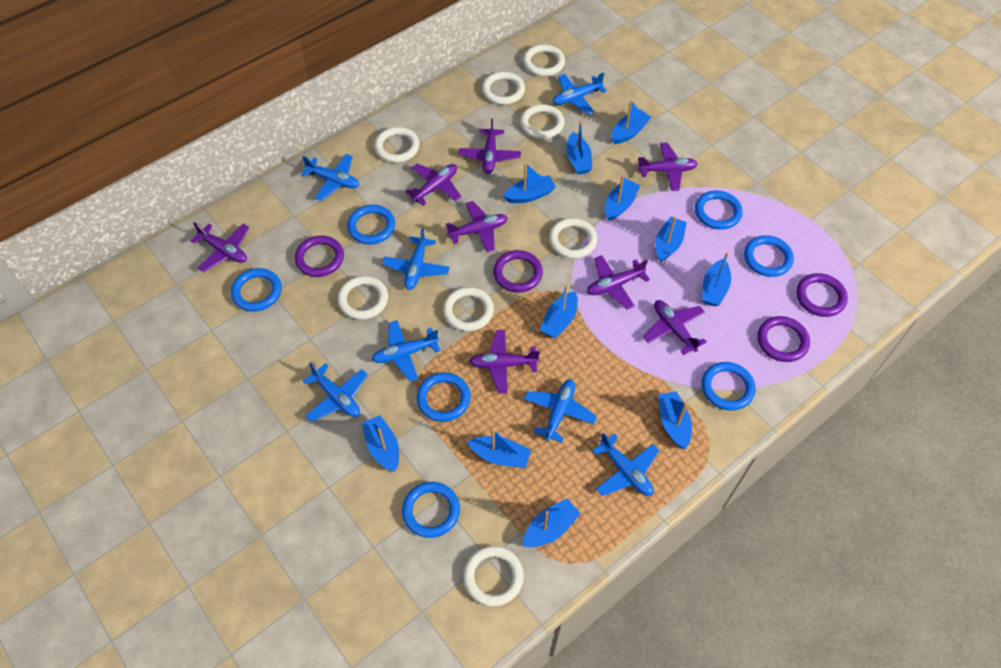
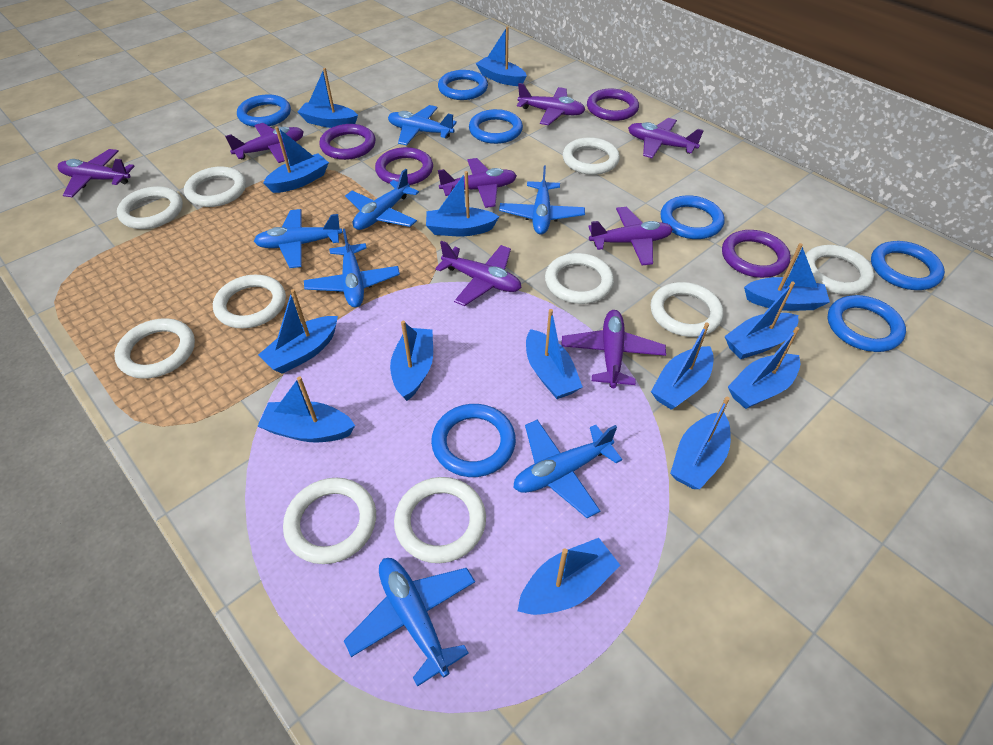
blue boat: 11 -> 14
white ring: 8 -> 10

